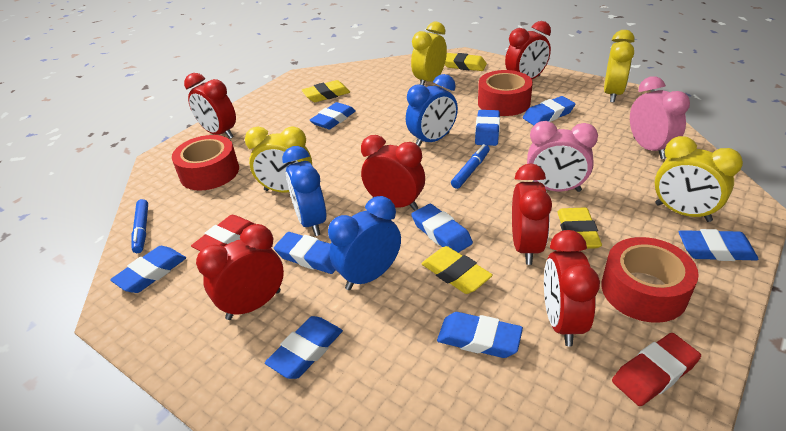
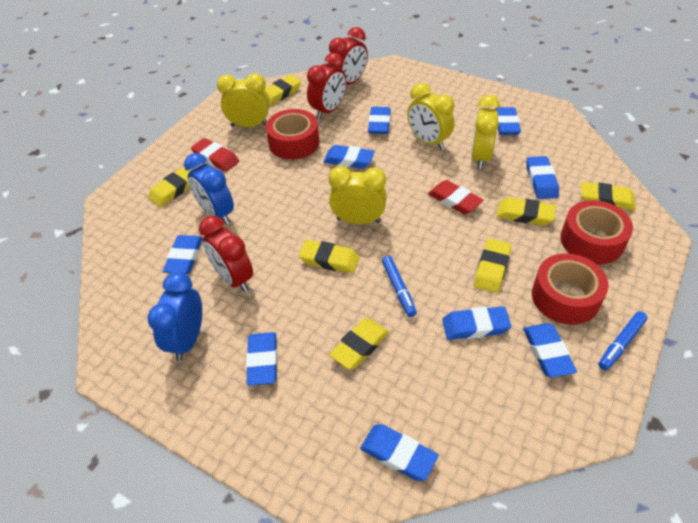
blue clock: 3 -> 2
pink clock: 2 -> 0
red clock: 6 -> 3
yellow eraser: 4 -> 7

